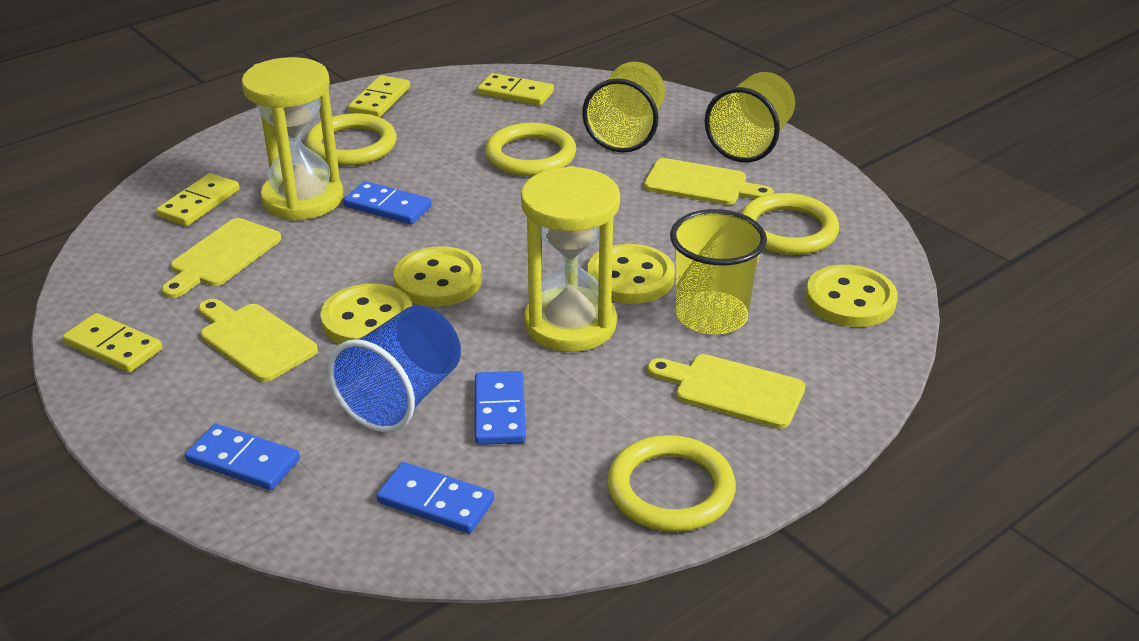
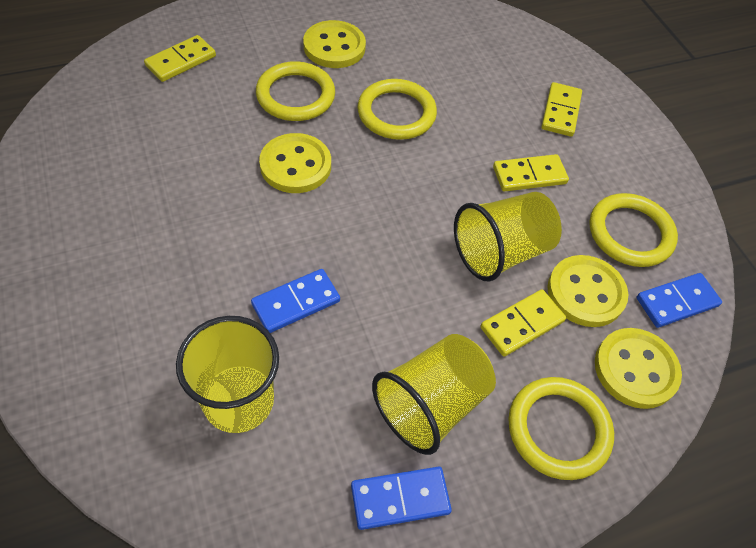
blue cup: 1 -> 0
blue domino: 4 -> 3
yellow cutting board: 4 -> 0
yellow hourglass: 2 -> 0

